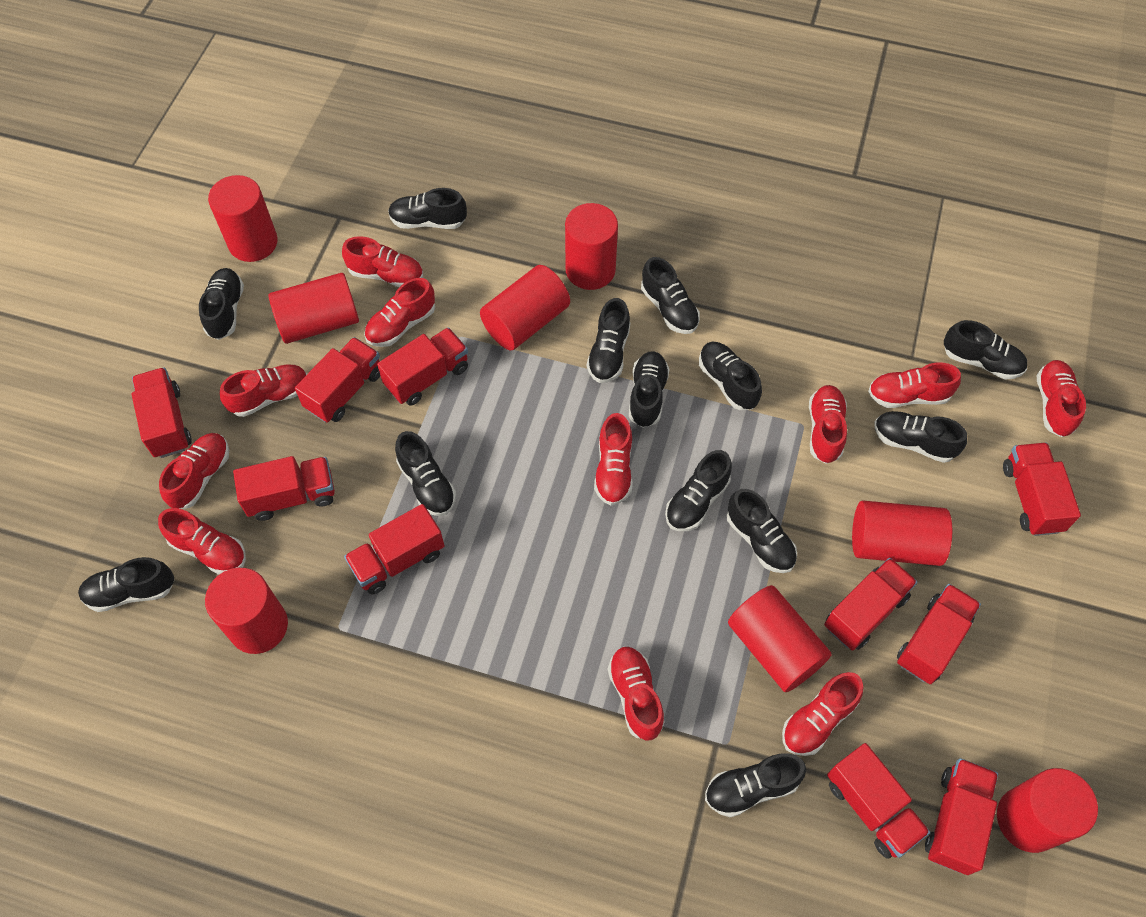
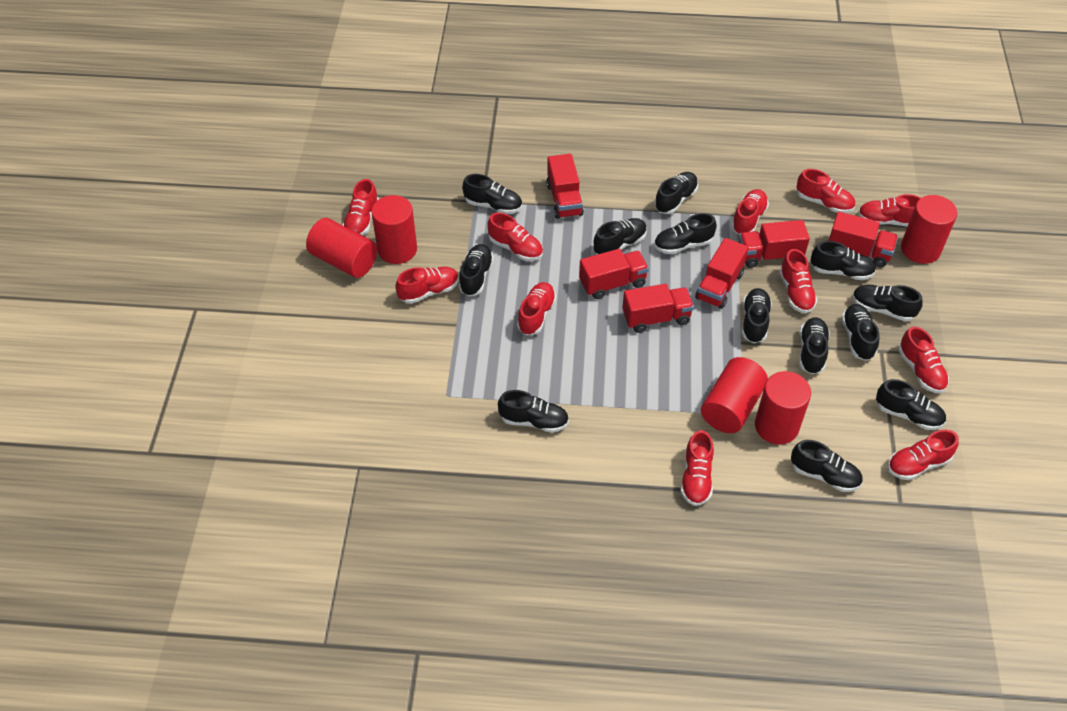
red cylinder: 8 -> 5
red truck: 10 -> 6

